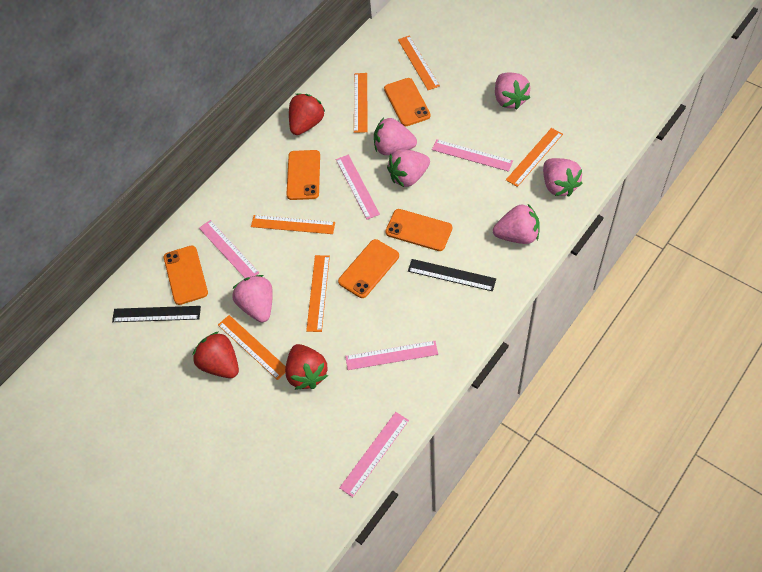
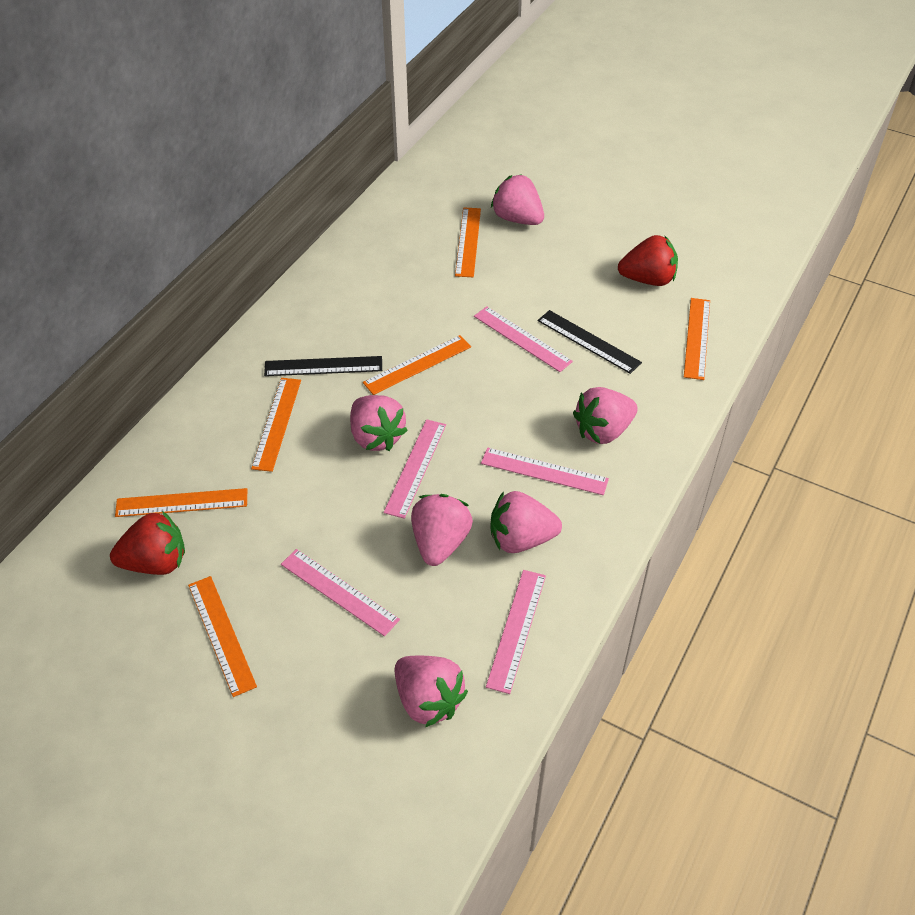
orange phone: 5 -> 0
red strawberry: 3 -> 2

